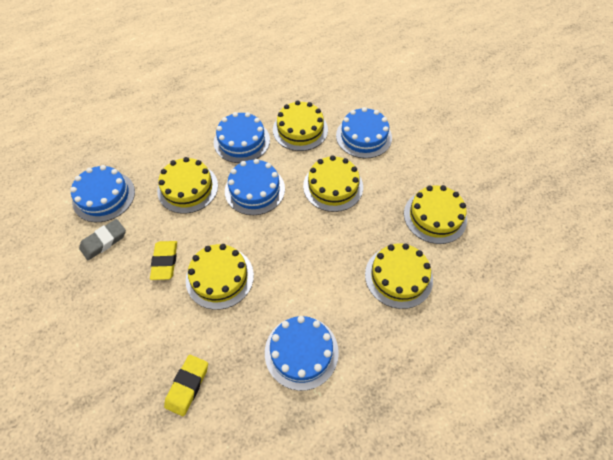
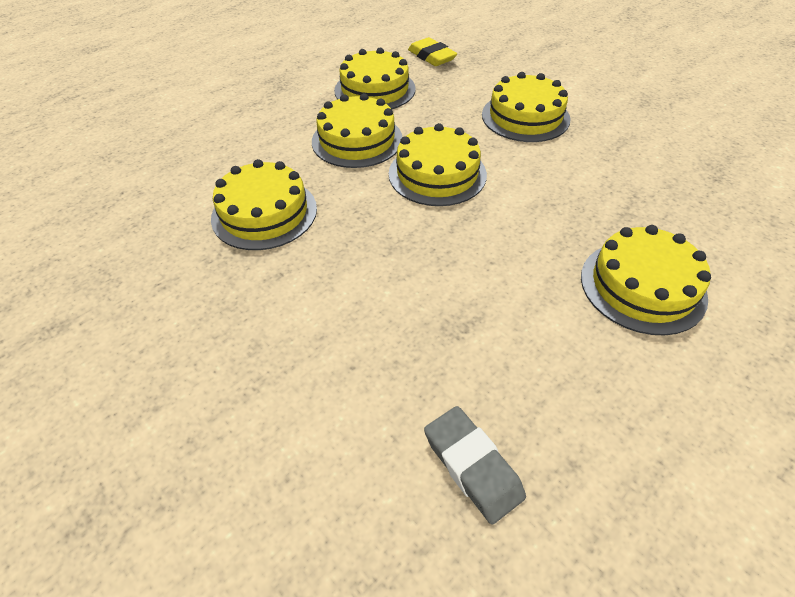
blue cake: 5 -> 0
yellow eraser: 2 -> 1

